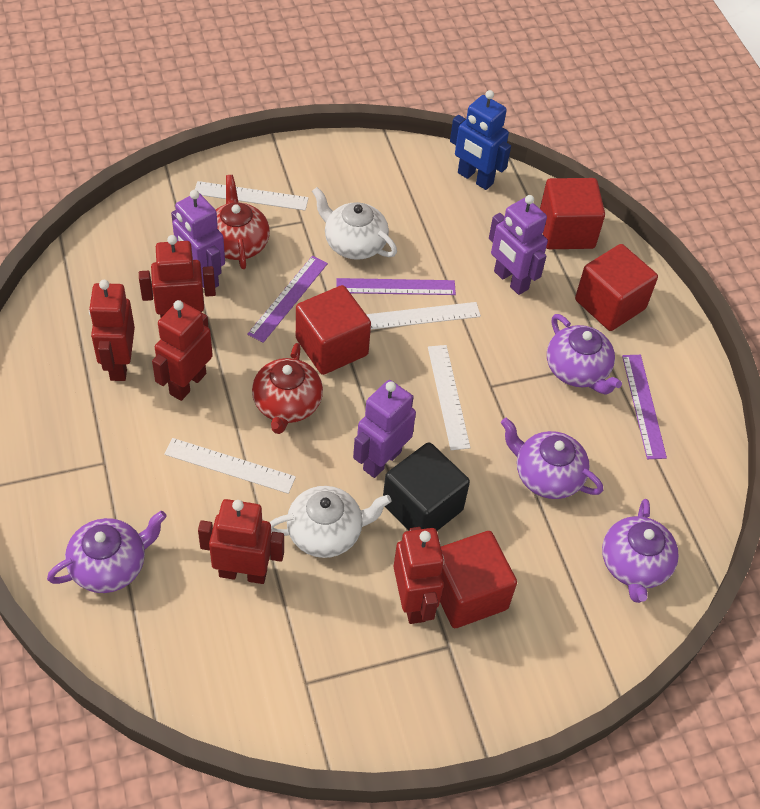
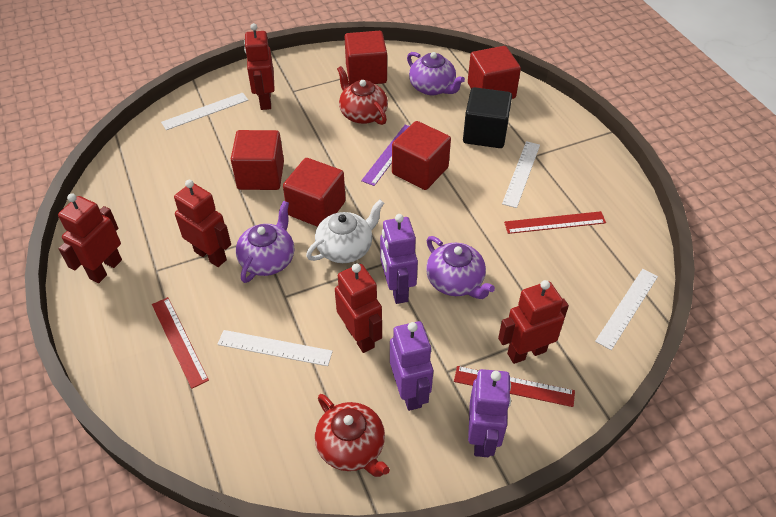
blue robot: 1 -> 0
purple ruler: 3 -> 1
purple teapot: 4 -> 3
red cube: 4 -> 5
red ruler: 0 -> 3
white teapot: 2 -> 1

